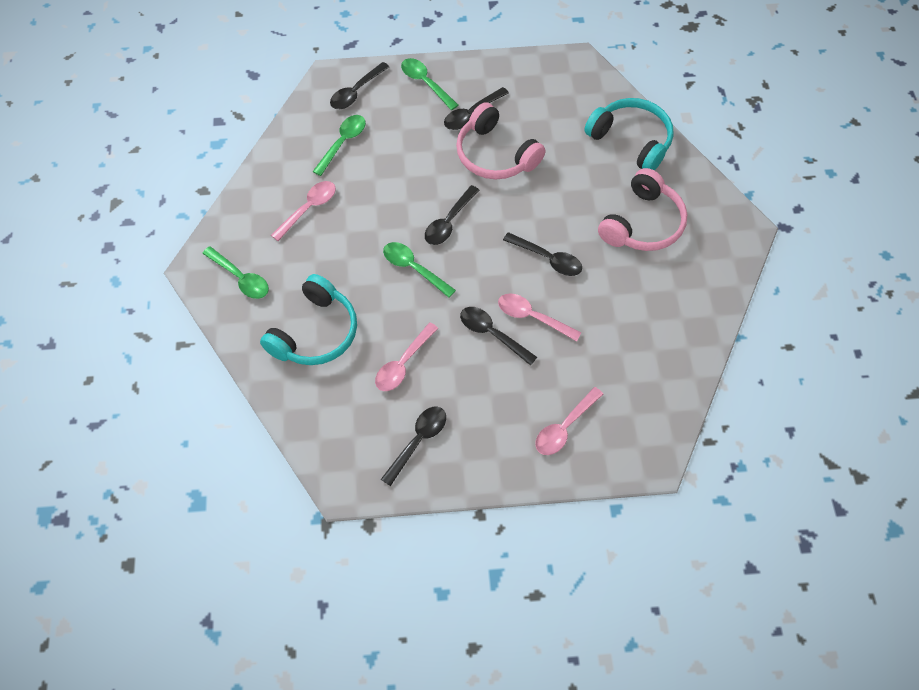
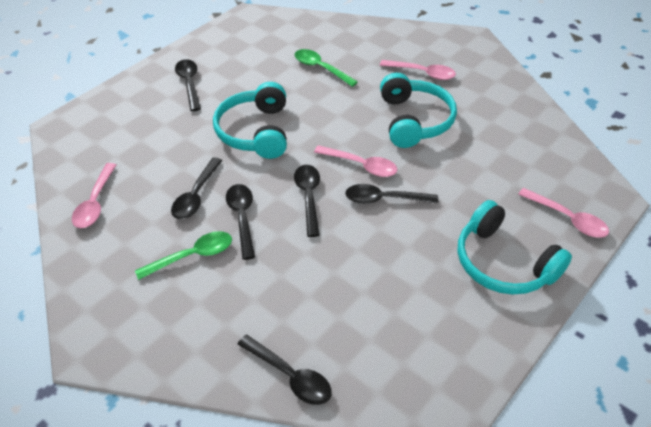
green spoon: 4 -> 2
pink headphones: 2 -> 0
turquoise headphones: 2 -> 3

